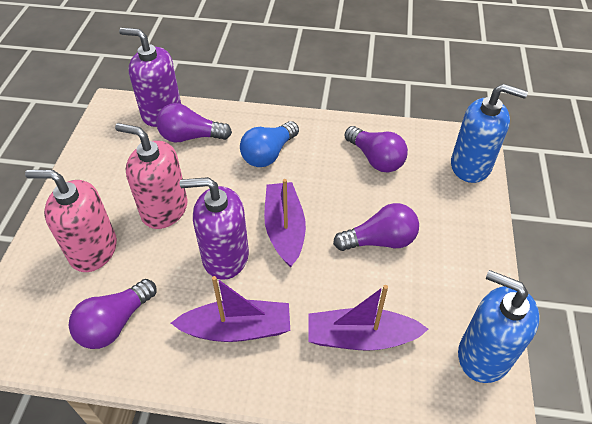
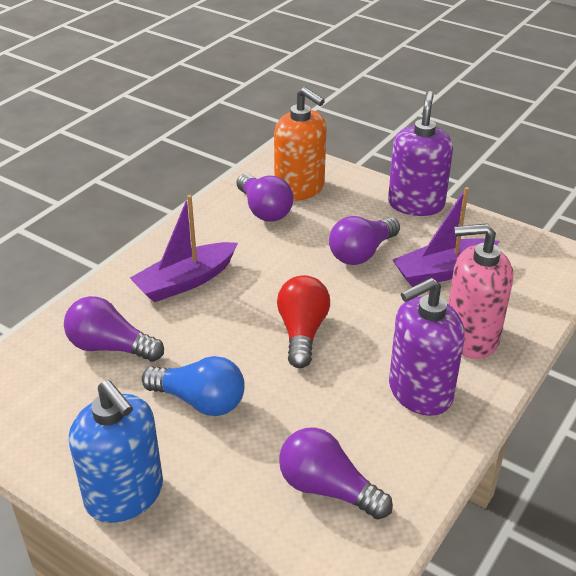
blue soap dispenser: 2 -> 1
orange soap dispenser: 0 -> 1
pink soap dispenser: 2 -> 1
purple boat: 3 -> 2
red light bulb: 0 -> 1

